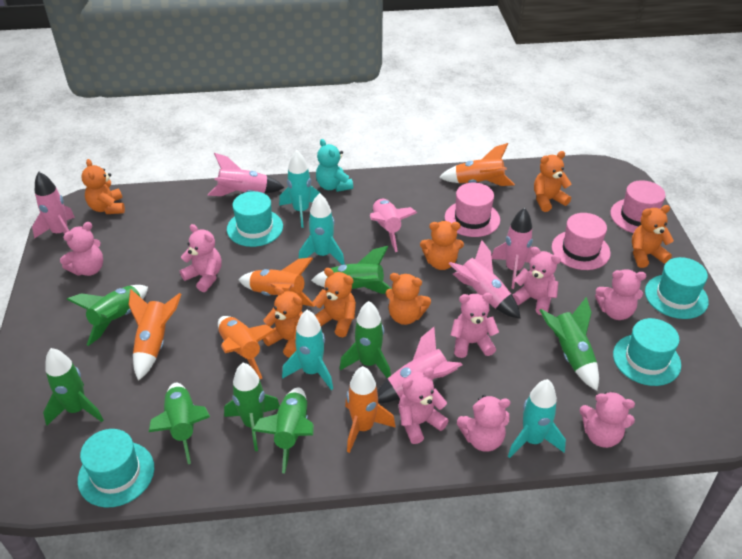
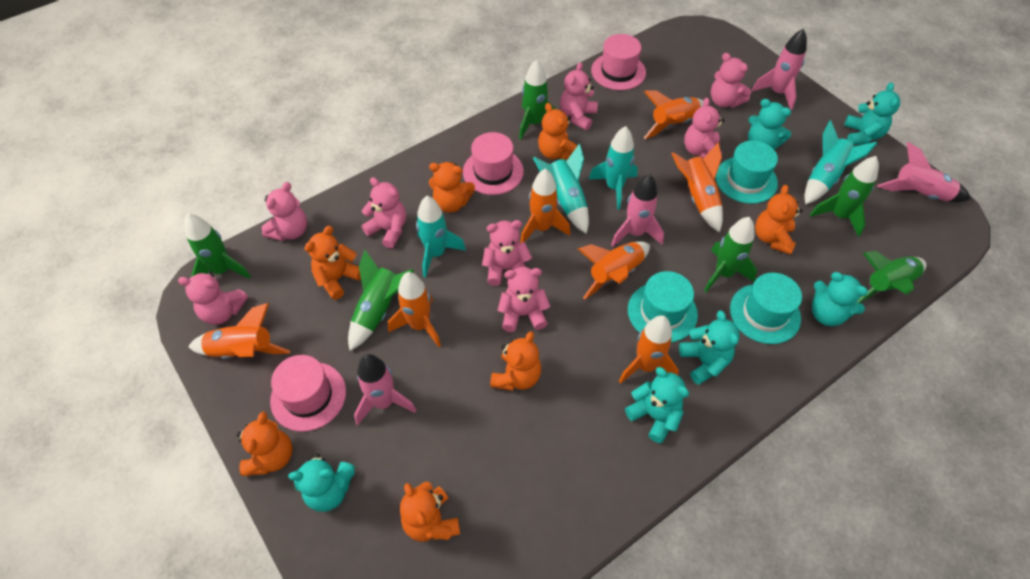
green rocket: 8 -> 6
orange rocket: 5 -> 7
pink rocket: 6 -> 4
turquoise hat: 4 -> 3
turquoise teddy bear: 1 -> 6

